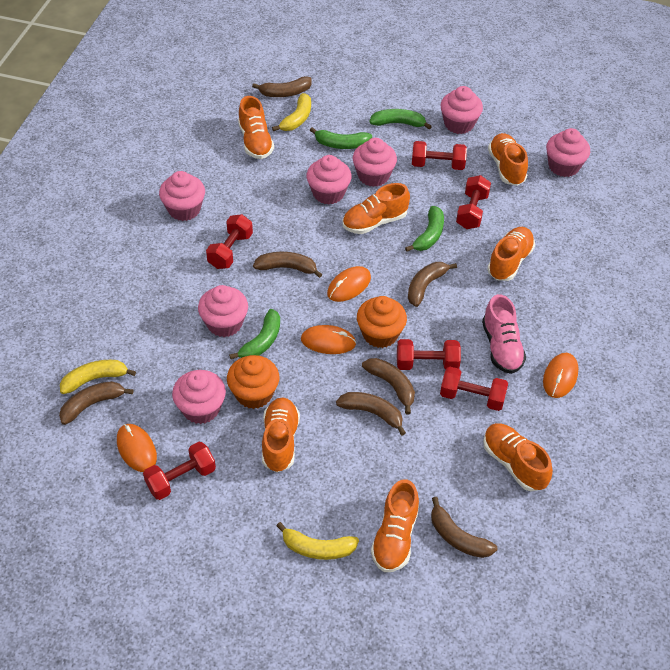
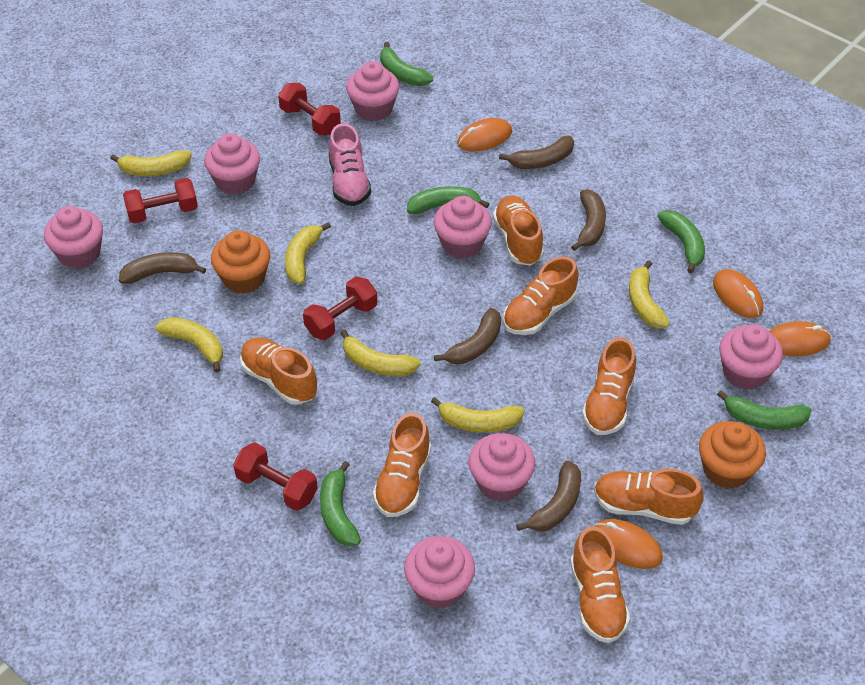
brown banana: 7 -> 5
green banana: 4 -> 5
red dumbbell: 6 -> 4
yellow banana: 3 -> 6

